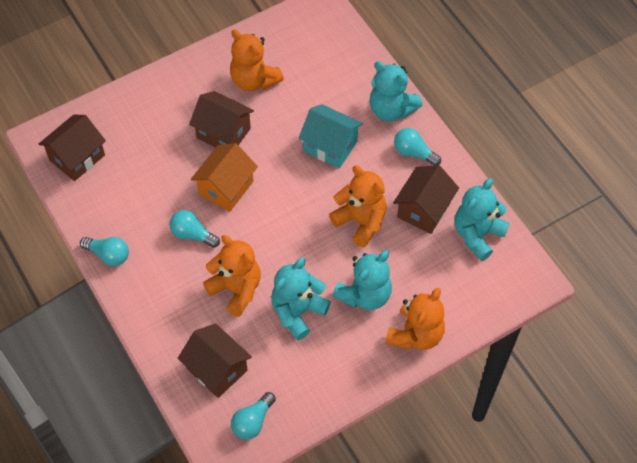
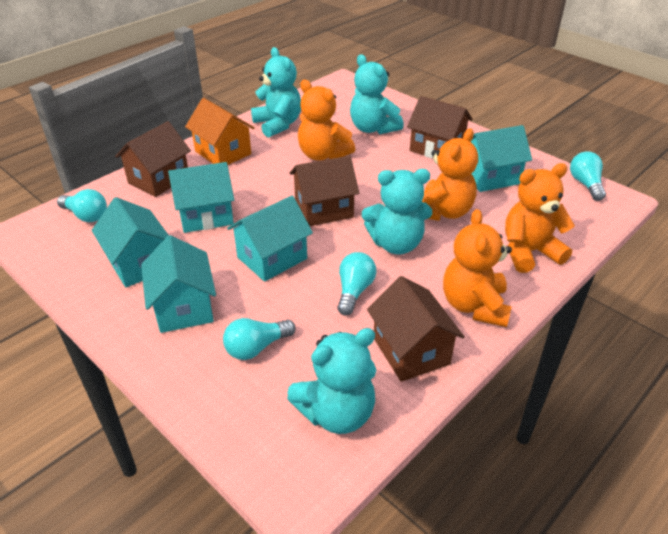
turquoise house: 1 -> 5

